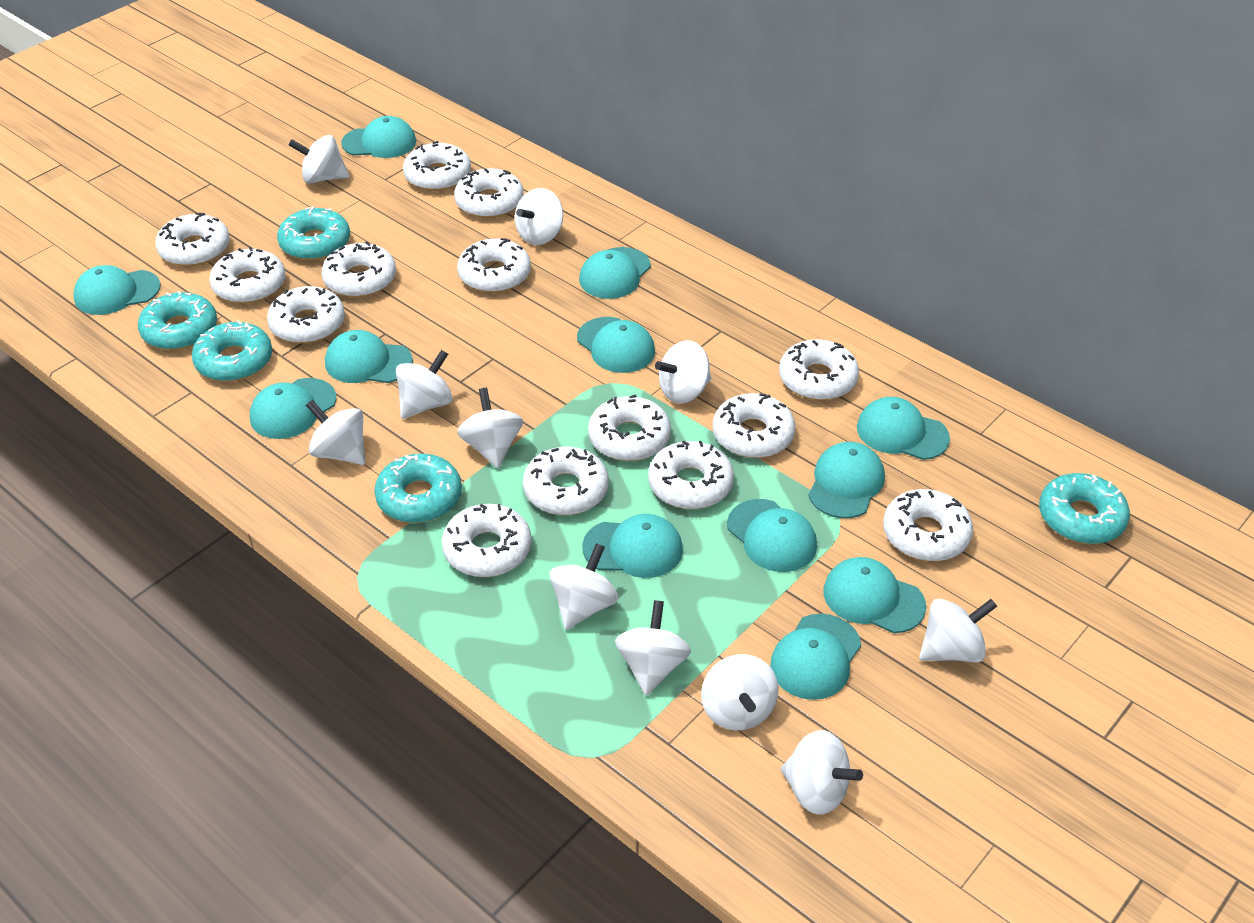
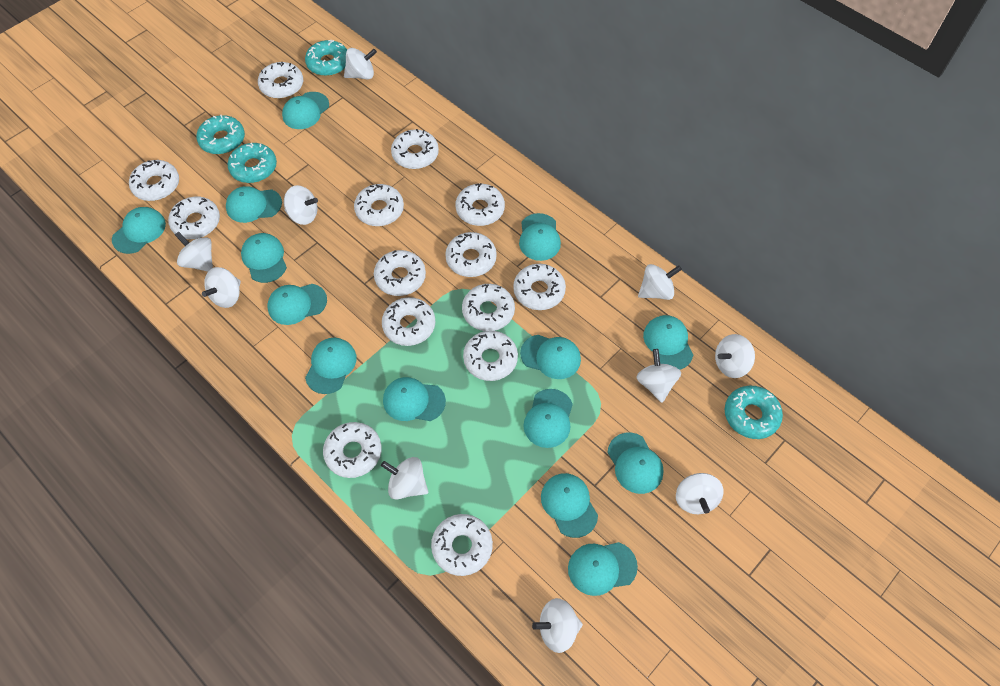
turquoise cap: 12 -> 14
turquoise donut: 5 -> 4
white spinning top: 11 -> 10

